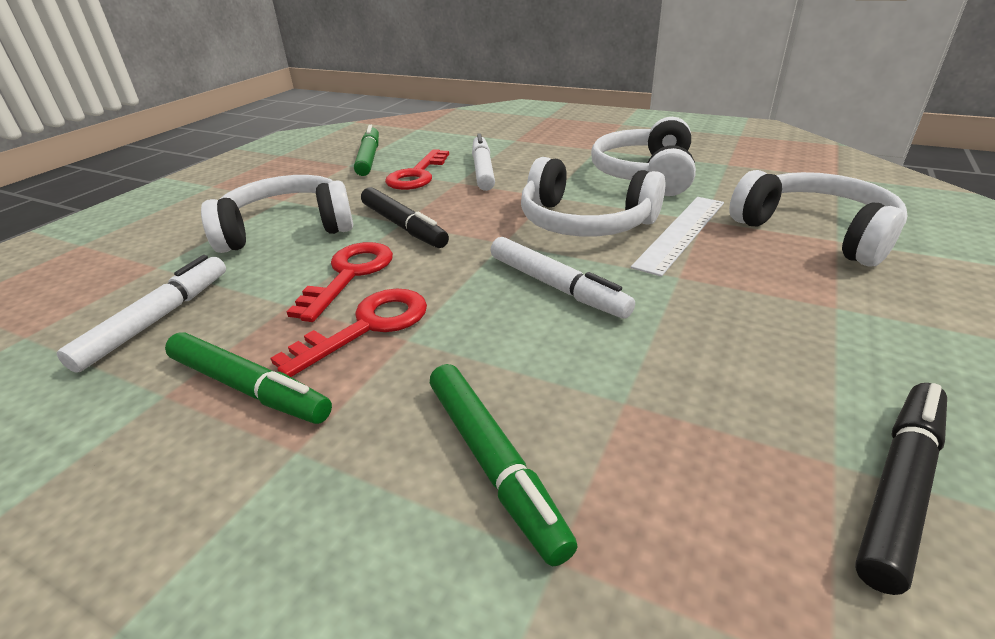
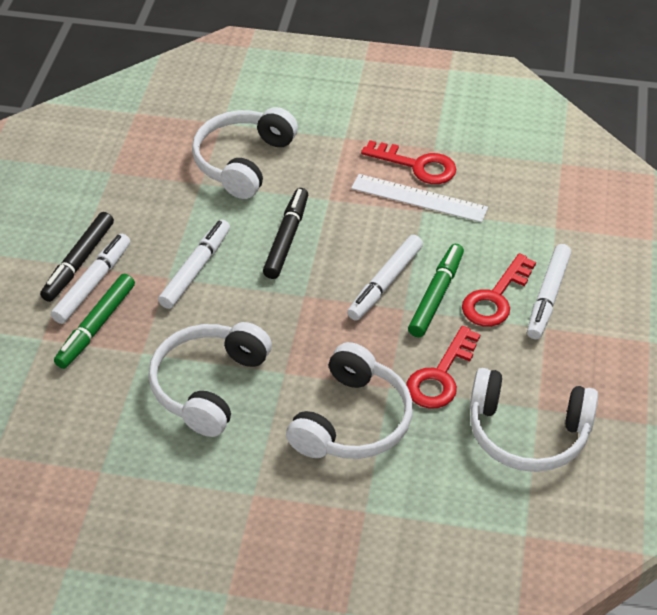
green marker: 3 -> 2
white marker: 3 -> 4

